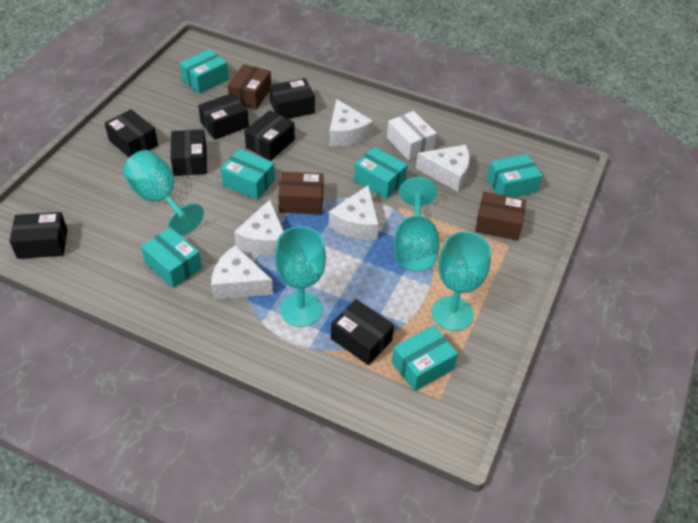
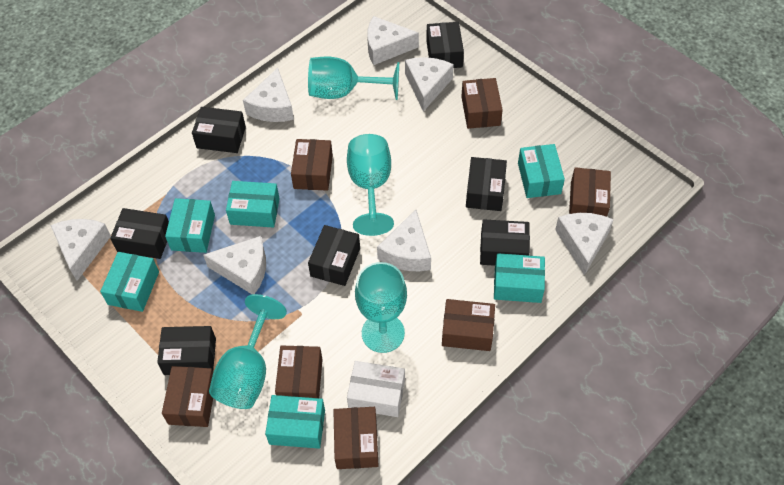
brown box: 3 -> 7
white cheese: 5 -> 7

